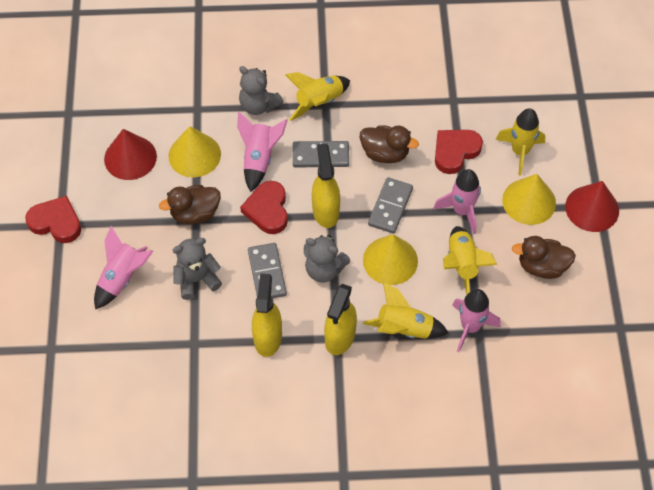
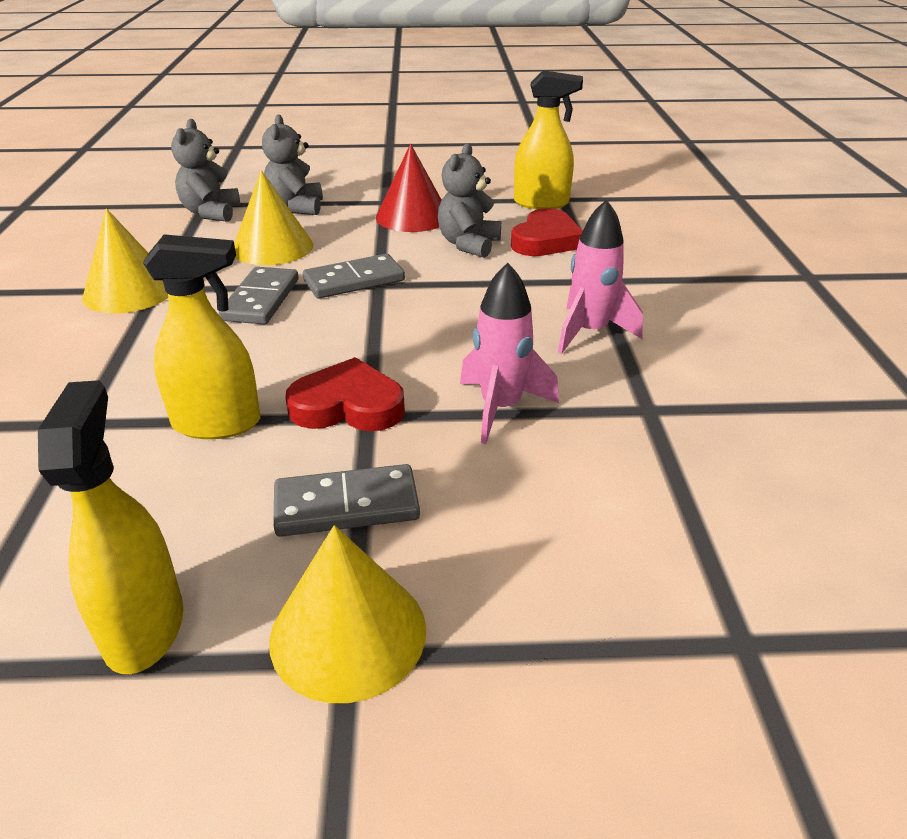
brown duck: 3 -> 0
pink rocket: 4 -> 2
red cone: 2 -> 1
red heart: 3 -> 2
yellow rocket: 4 -> 0

